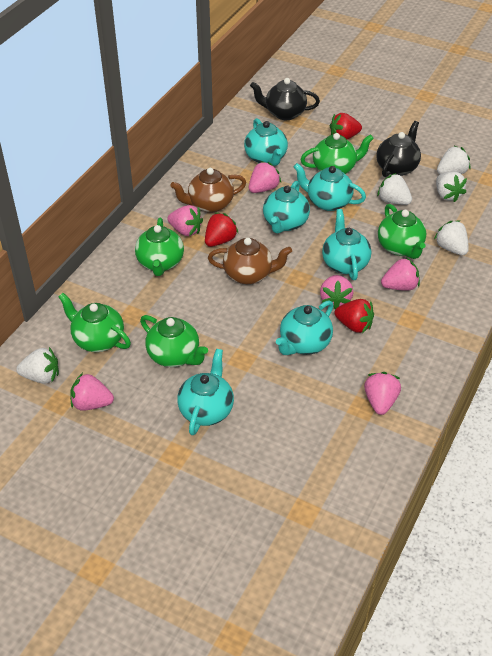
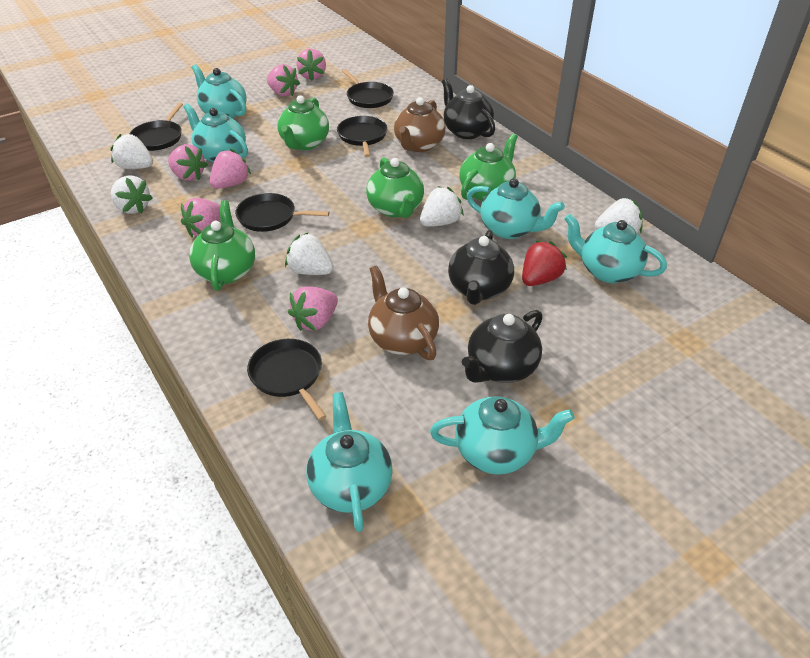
black pan: 0 -> 5
black teapot: 2 -> 3
green teapot: 5 -> 4
red strawberry: 3 -> 1

